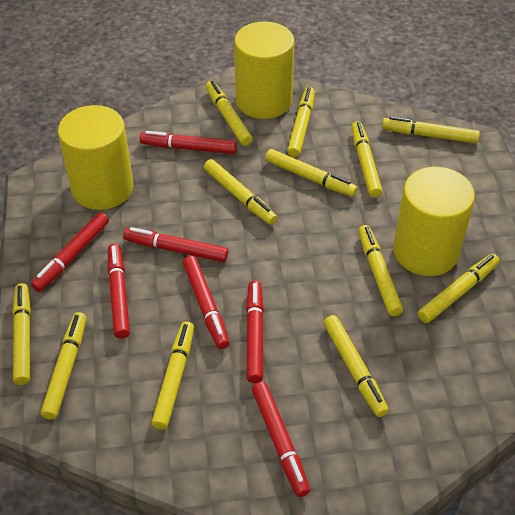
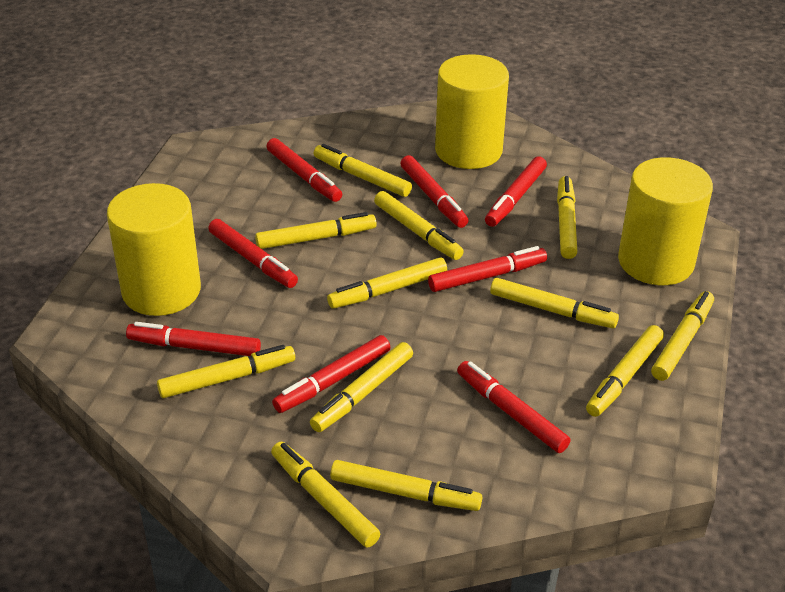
red marker: 7 -> 8

